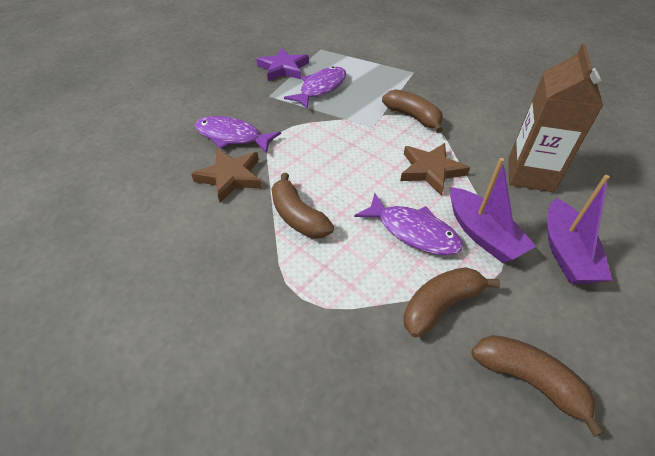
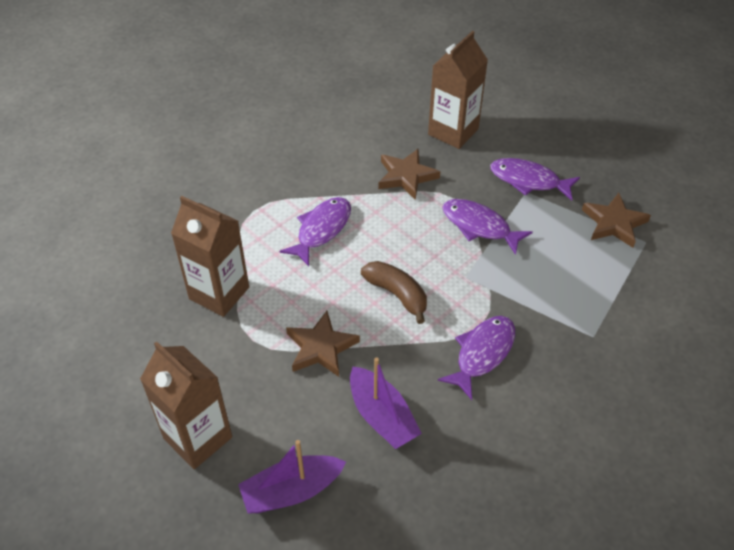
brown banana: 4 -> 1
brown carton: 1 -> 3
brown star: 2 -> 3
purple fish: 3 -> 4
purple star: 1 -> 0

